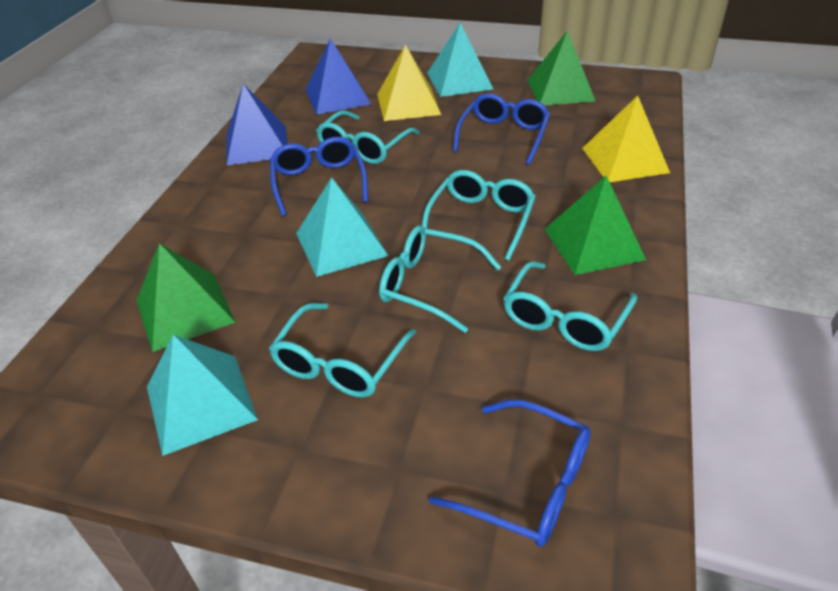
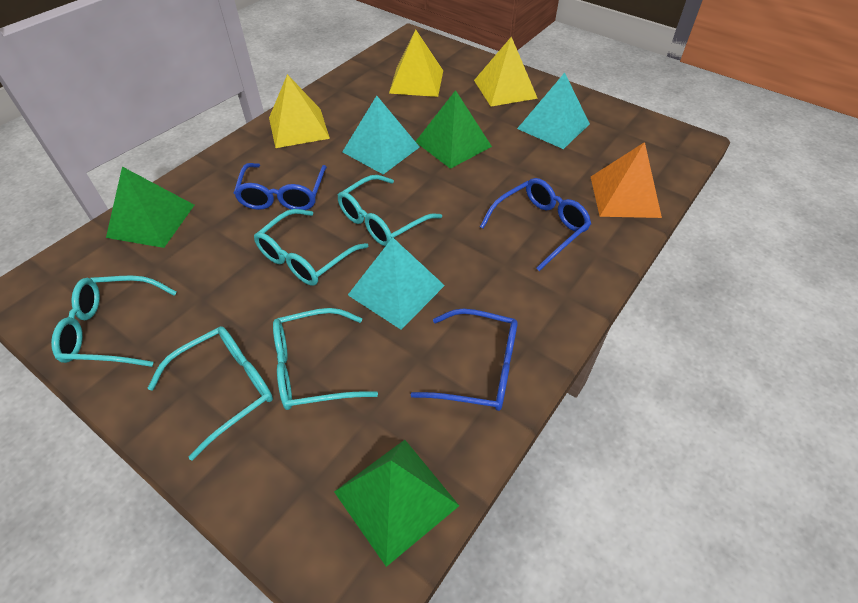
blue pyramid: 2 -> 0
orange pyramid: 0 -> 1
yellow pyramid: 2 -> 3

